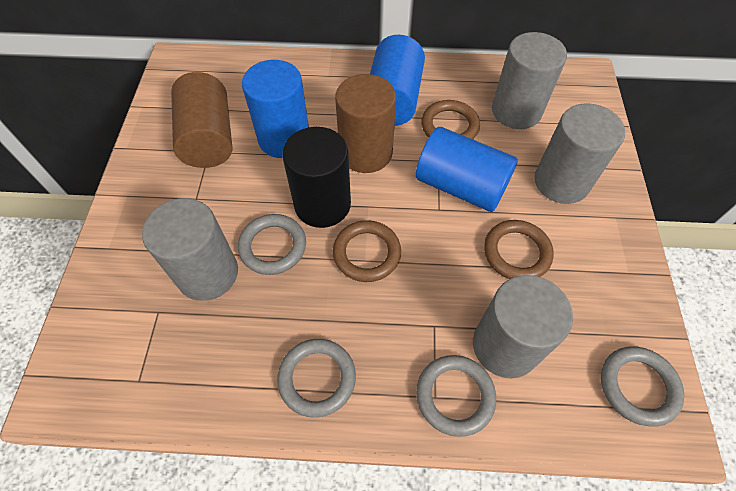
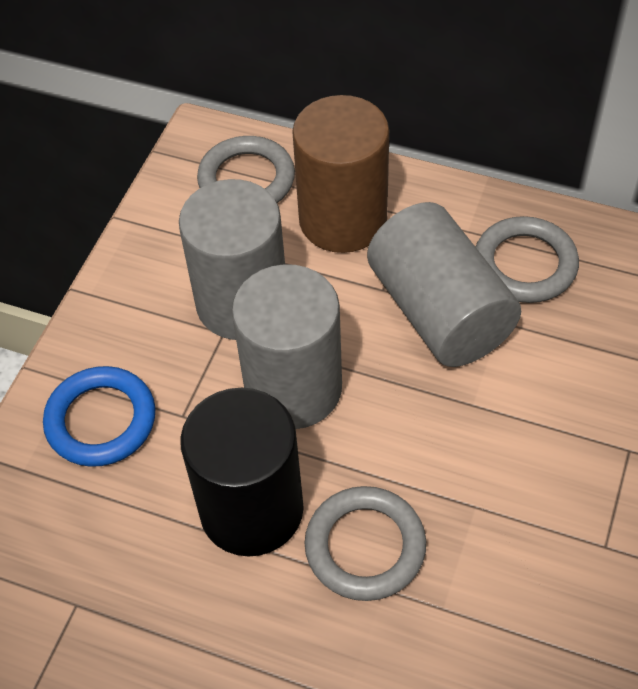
blue cylinder: 3 -> 0
blue ring: 0 -> 1
brown cylinder: 2 -> 1
brown ring: 3 -> 0
grey cylinder: 4 -> 3
grey ring: 4 -> 3

